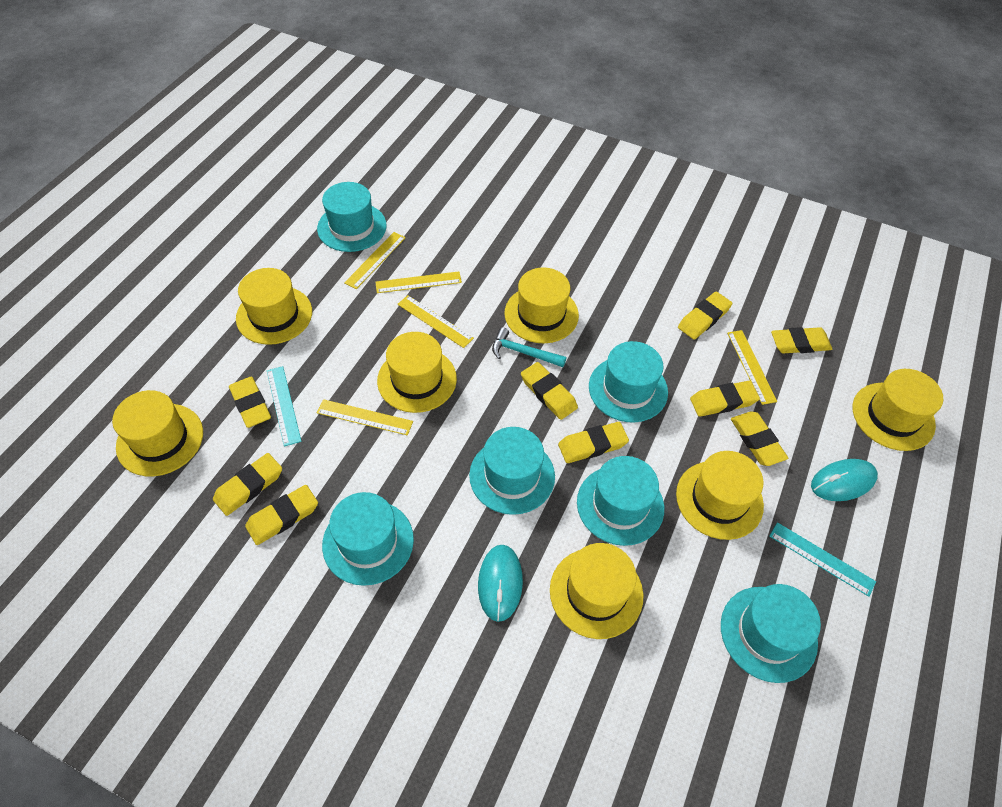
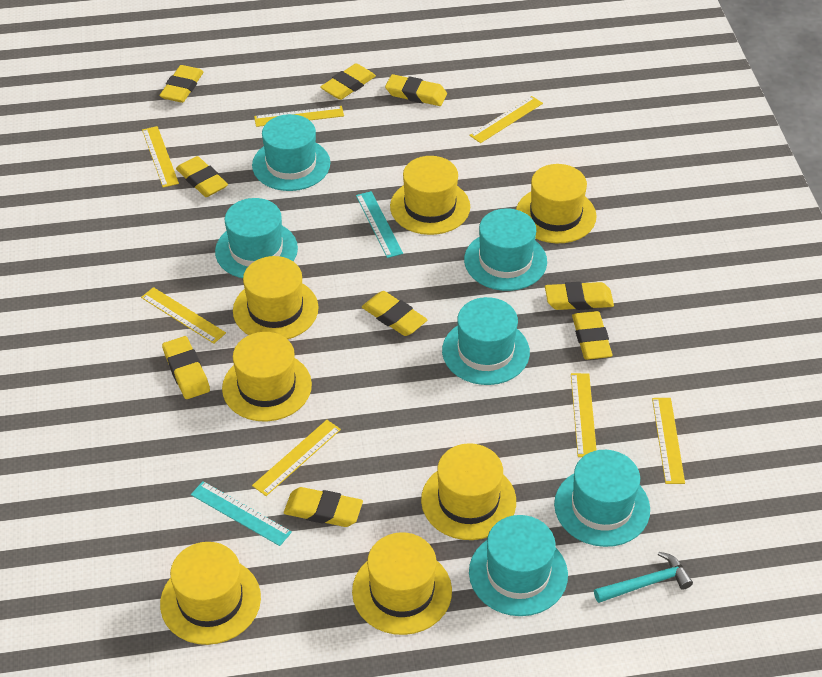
turquoise mouse: 2 -> 0
yellow ruler: 5 -> 7

